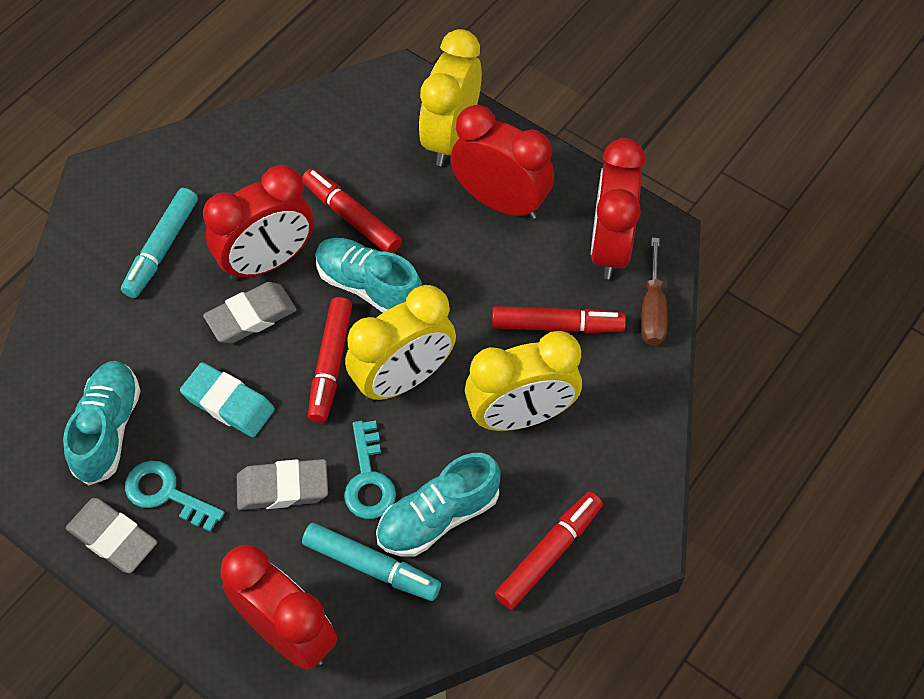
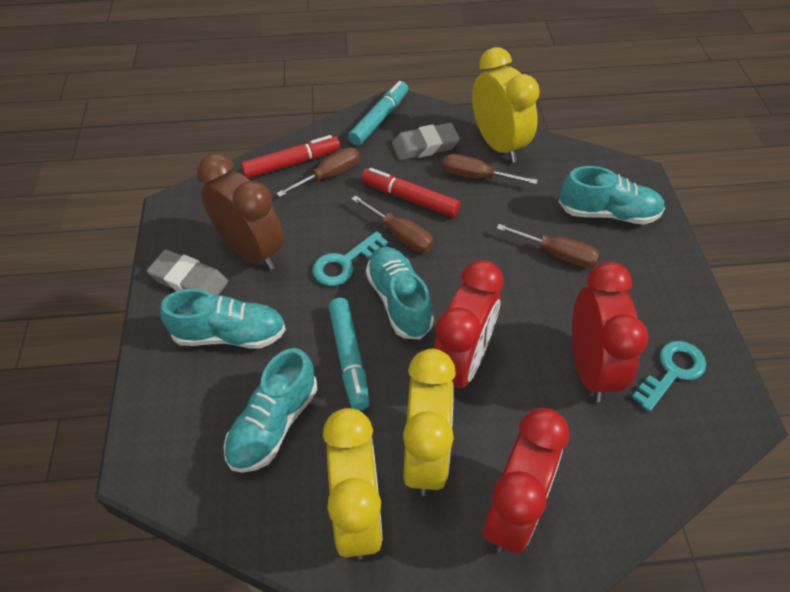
brown clock: 0 -> 1
brown screwdriver: 1 -> 4
grey eraser: 3 -> 2
red clock: 4 -> 3
red marker: 4 -> 2
turquoise eraser: 1 -> 0
turquoise shoe: 3 -> 4

